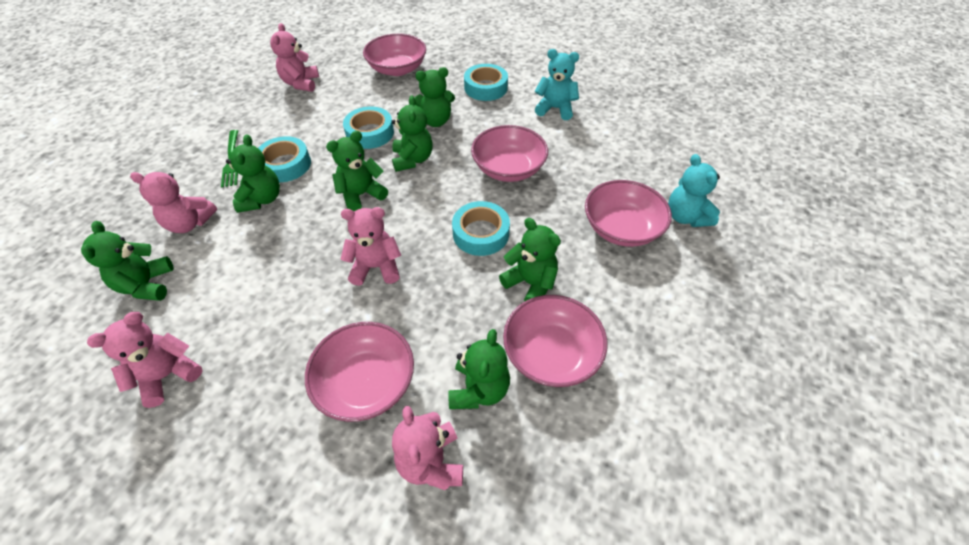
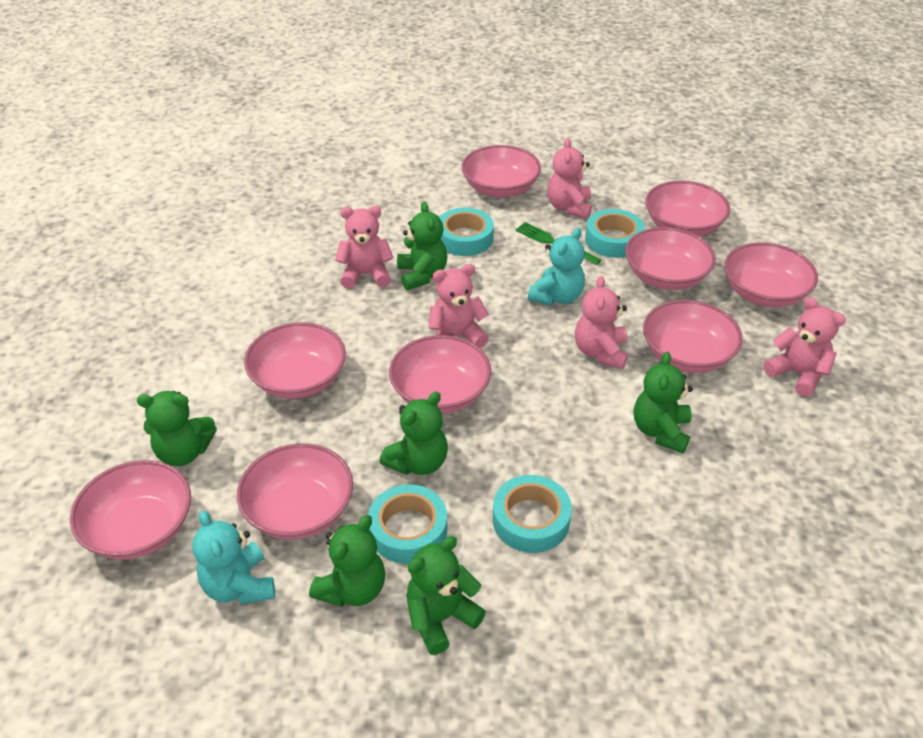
green teddy bear: 7 -> 6
pink bowl: 5 -> 9

